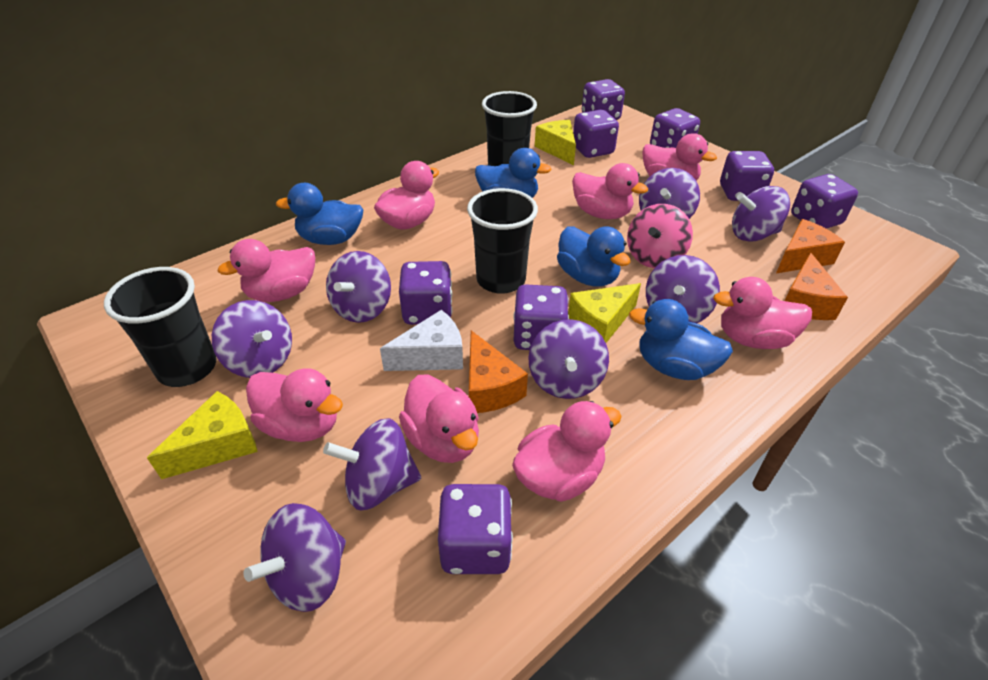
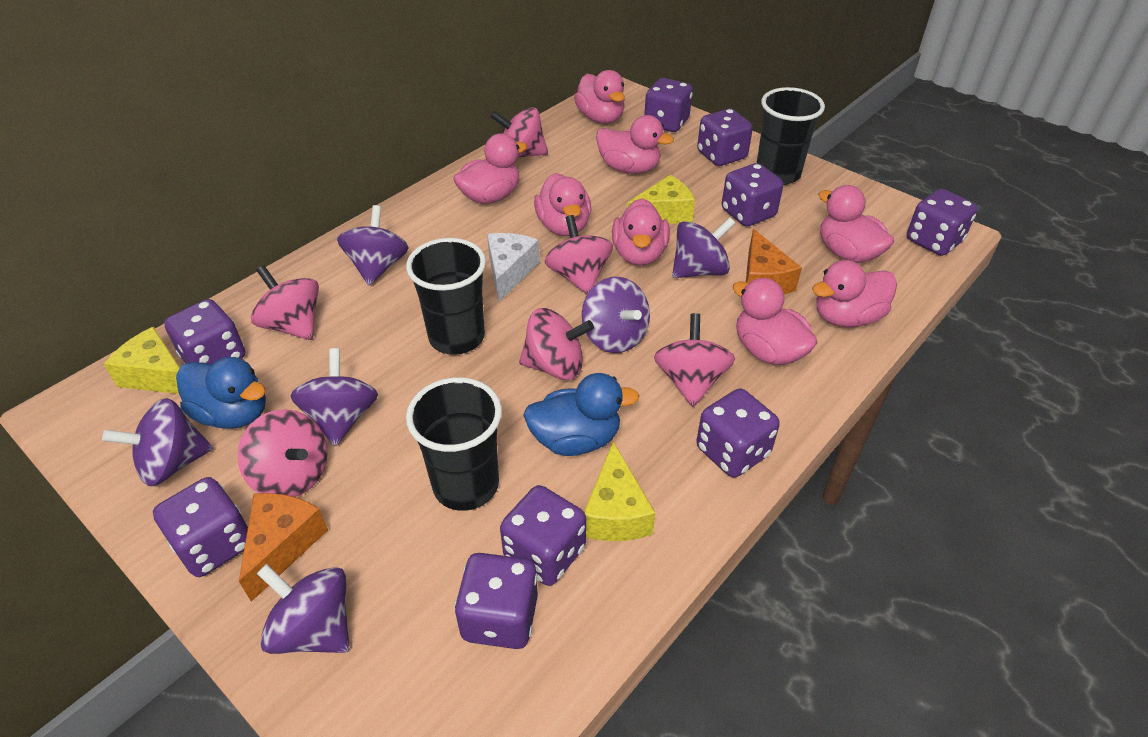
blue duck: 4 -> 2
orange cheese: 3 -> 2
pink spinning top: 1 -> 6
purple dice: 8 -> 9
purple spinning top: 8 -> 6

